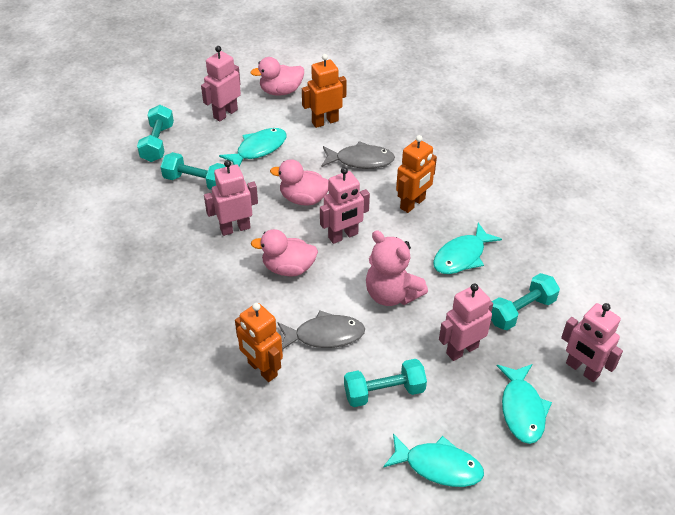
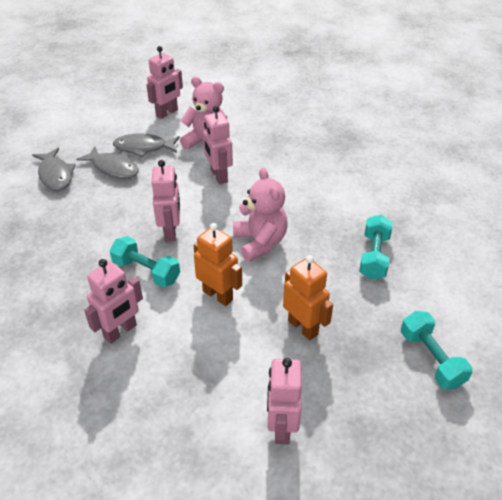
grey fish: 2 -> 3
orange robot: 3 -> 2
pink duck: 3 -> 0
pink teddy bear: 1 -> 2
turquoise dumbbell: 4 -> 3
turquoise fish: 4 -> 0

